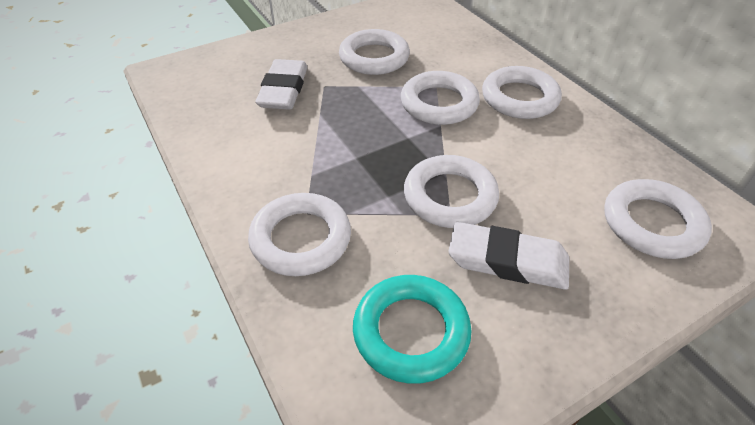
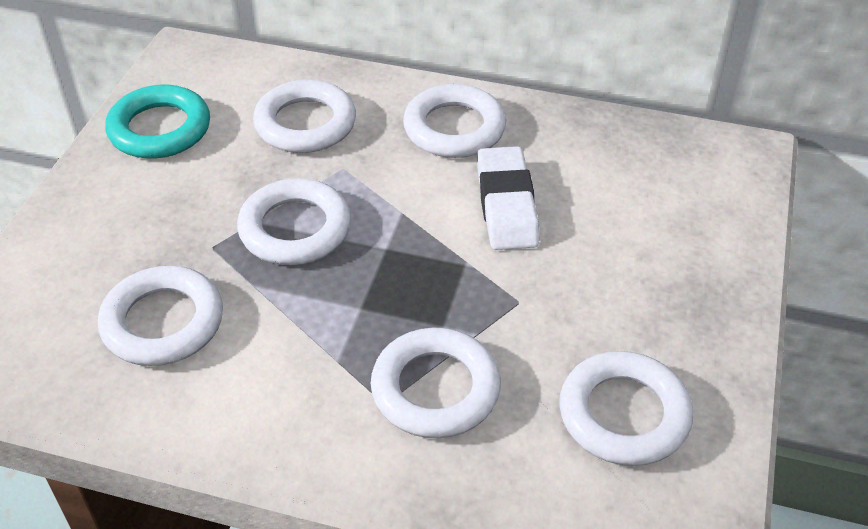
white eraser: 2 -> 1

